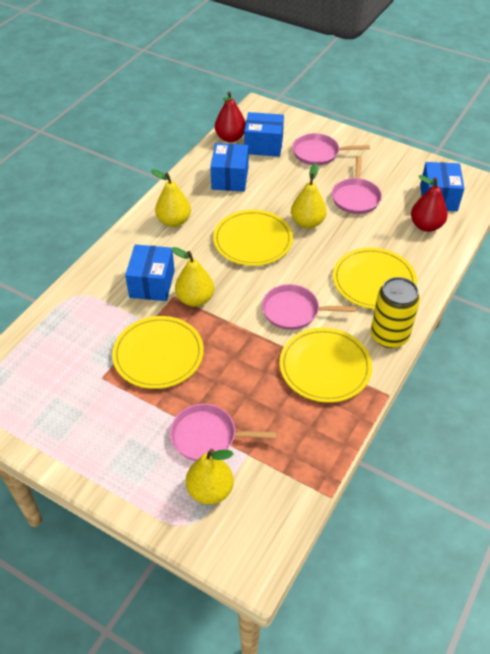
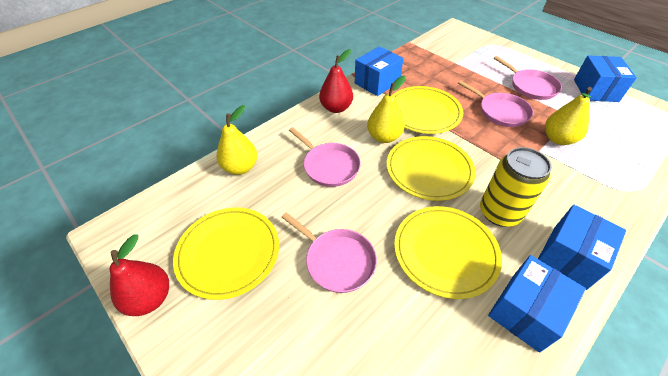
yellow pear: 4 -> 3

